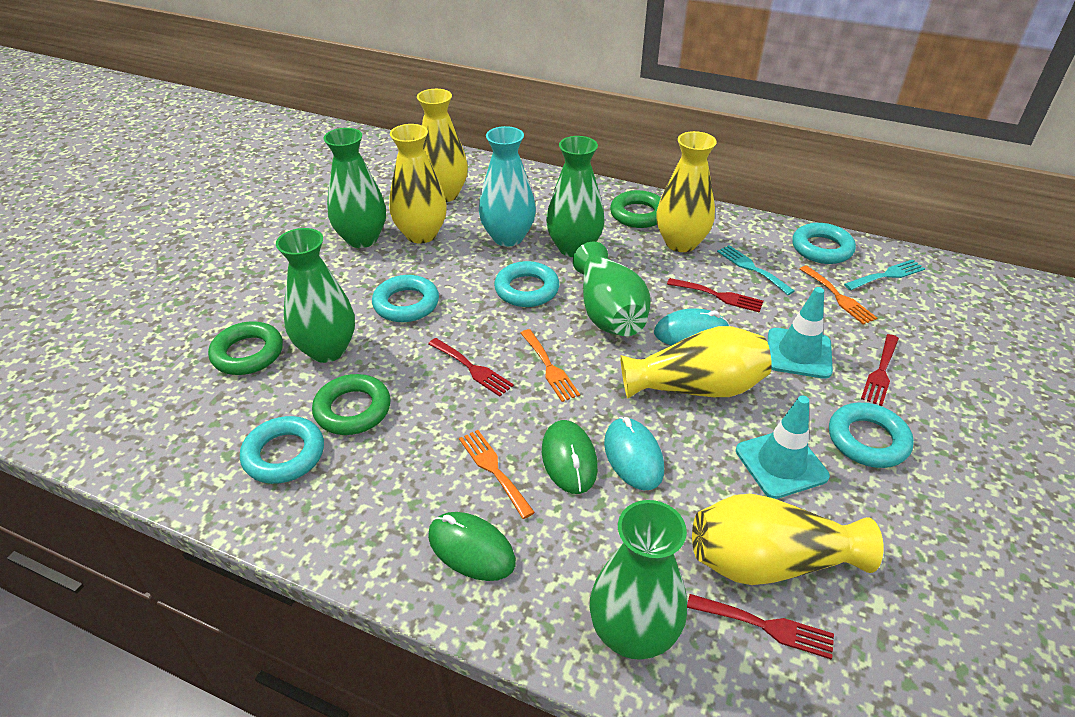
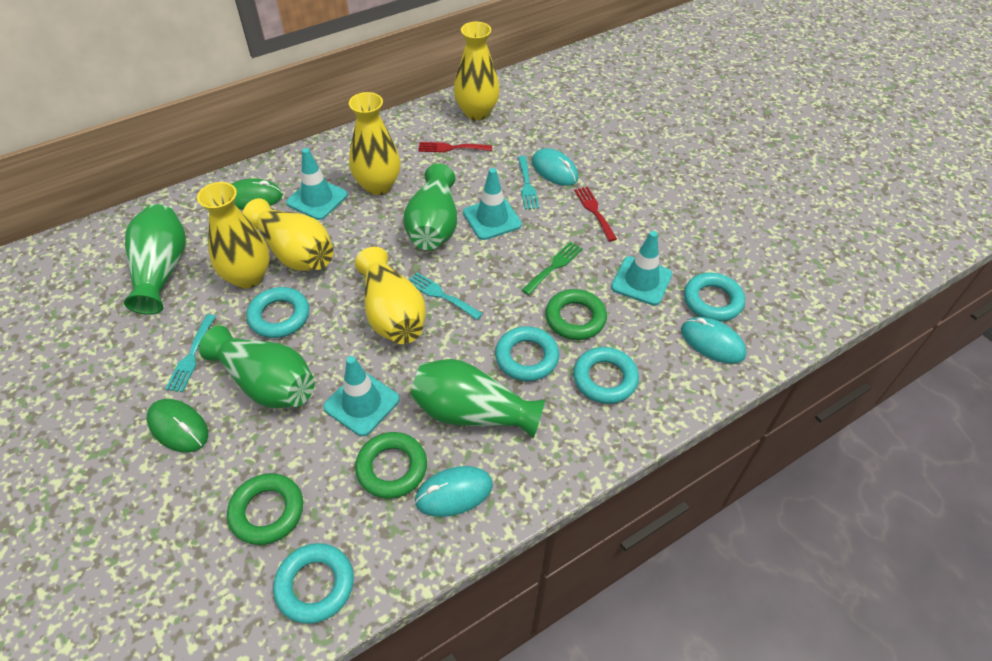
green fork: 0 -> 1
green vase: 5 -> 4
orange fork: 3 -> 0
red fork: 4 -> 2
turquoise fork: 2 -> 3
turquoise mouse: 2 -> 3
turquoise traffic cone: 2 -> 4
turquoise vase: 1 -> 0

